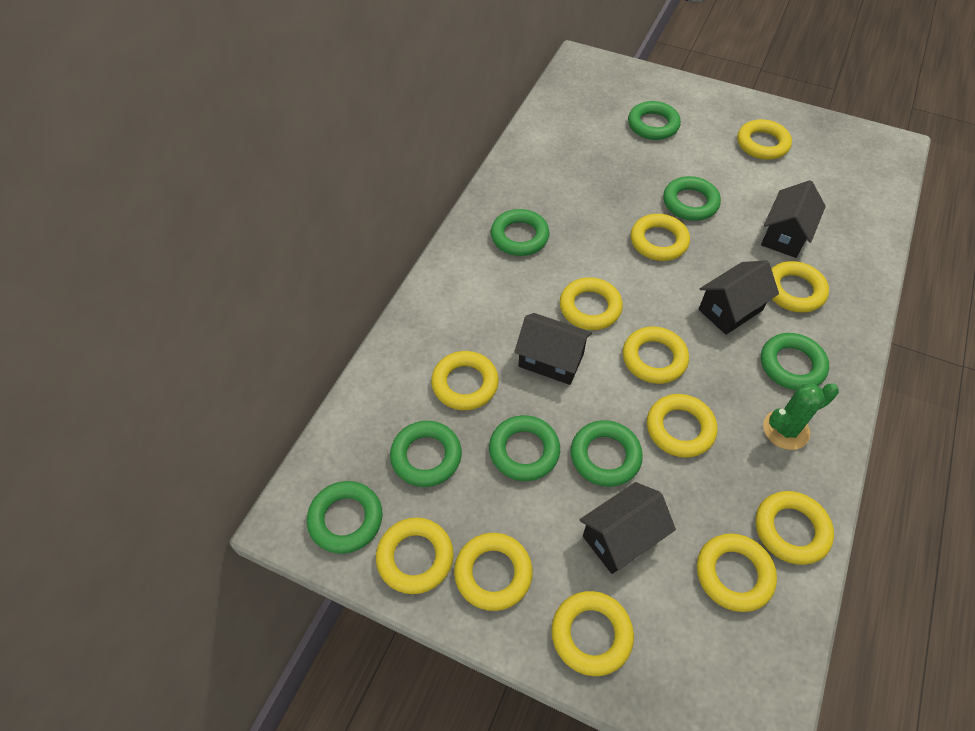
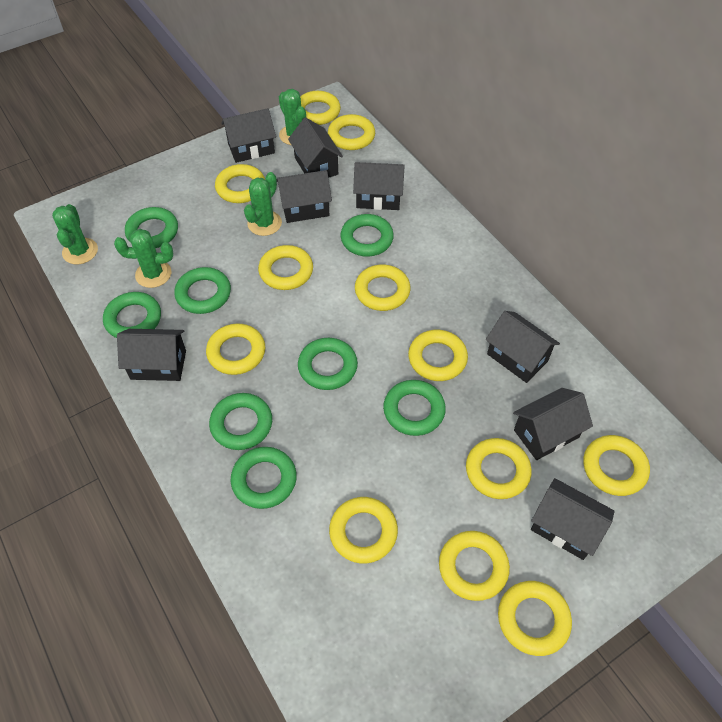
black house: 4 -> 8
green cactus: 1 -> 4

